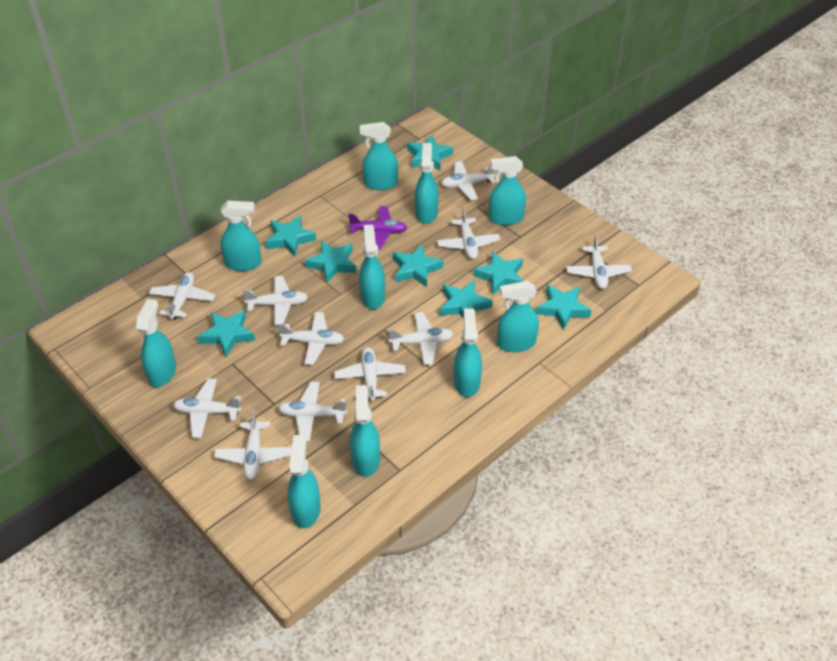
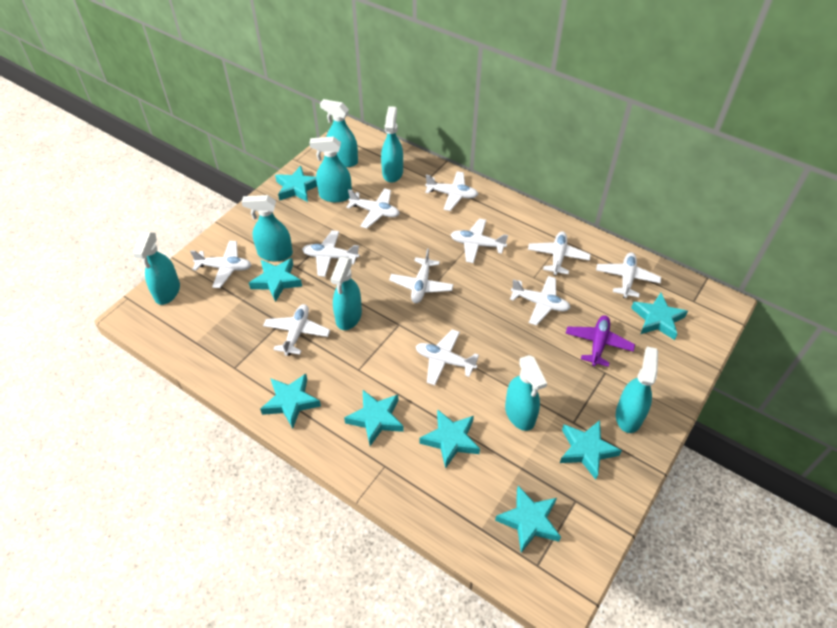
turquoise spray bottle: 10 -> 8

